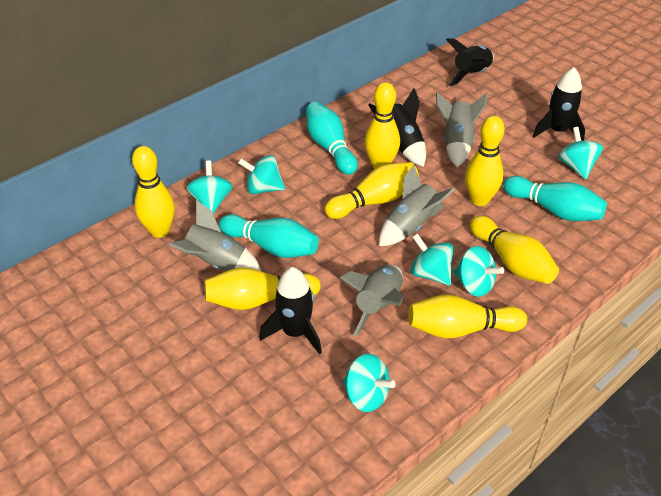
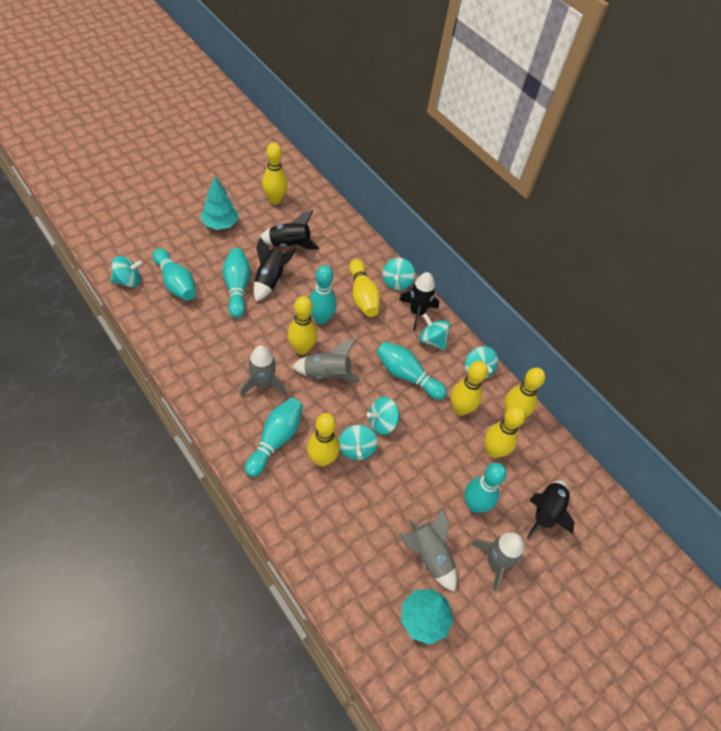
turquoise bowling pin: 3 -> 6
turquoise tree: 0 -> 2

